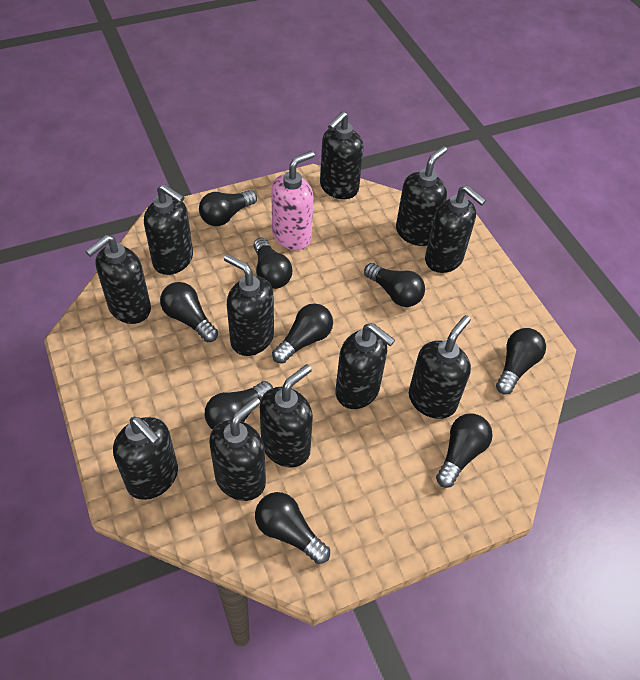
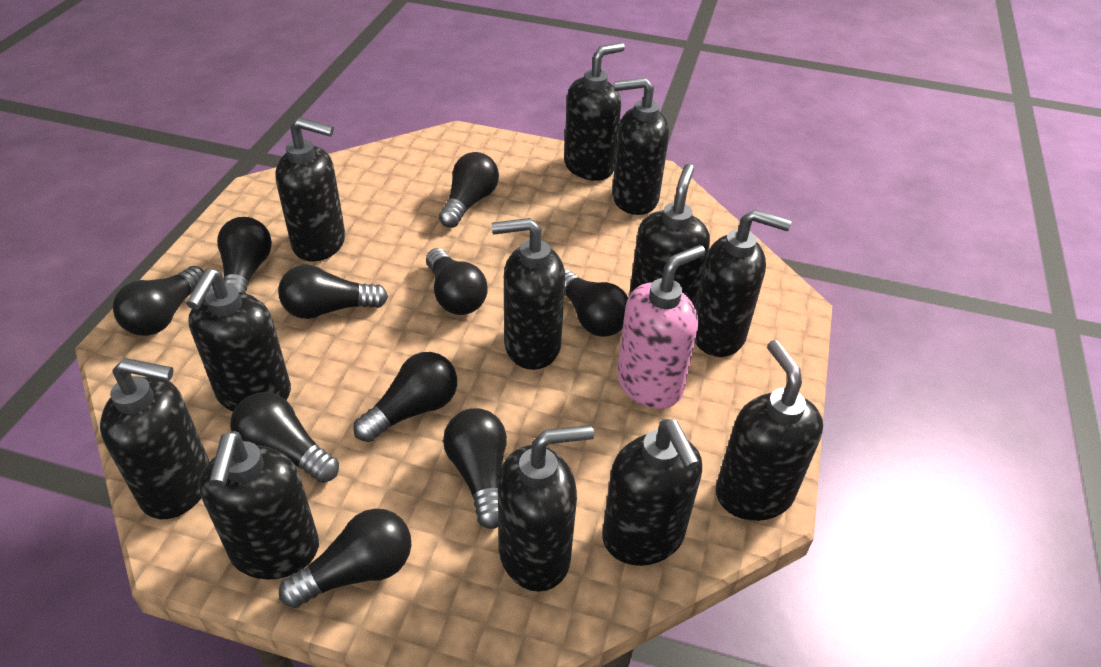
black light bulb: 9 -> 10
black soap dispenser: 11 -> 12

